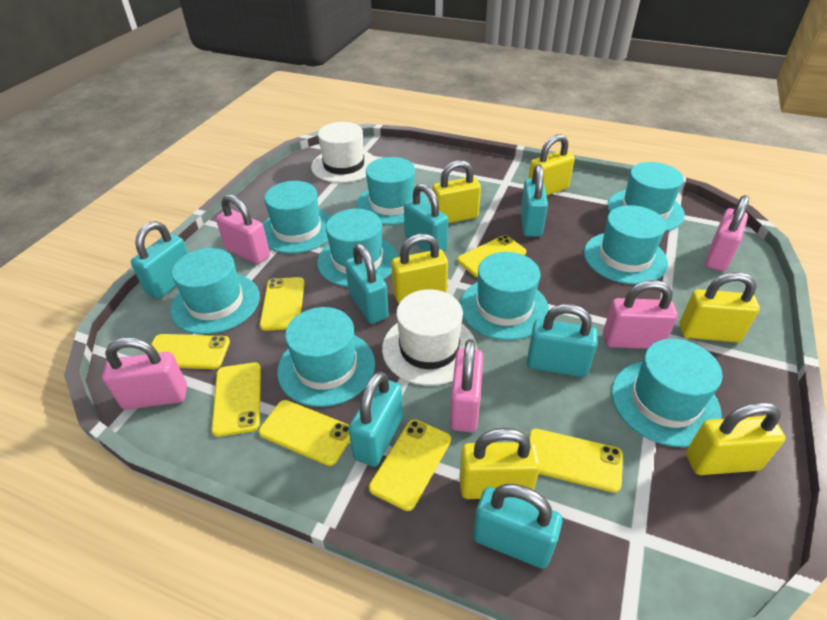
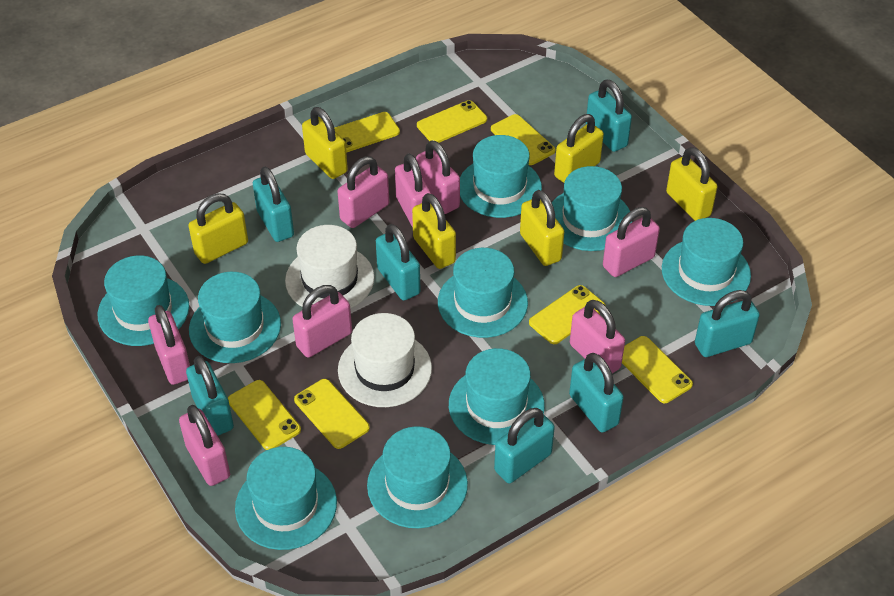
pink padlock: 5 -> 8

